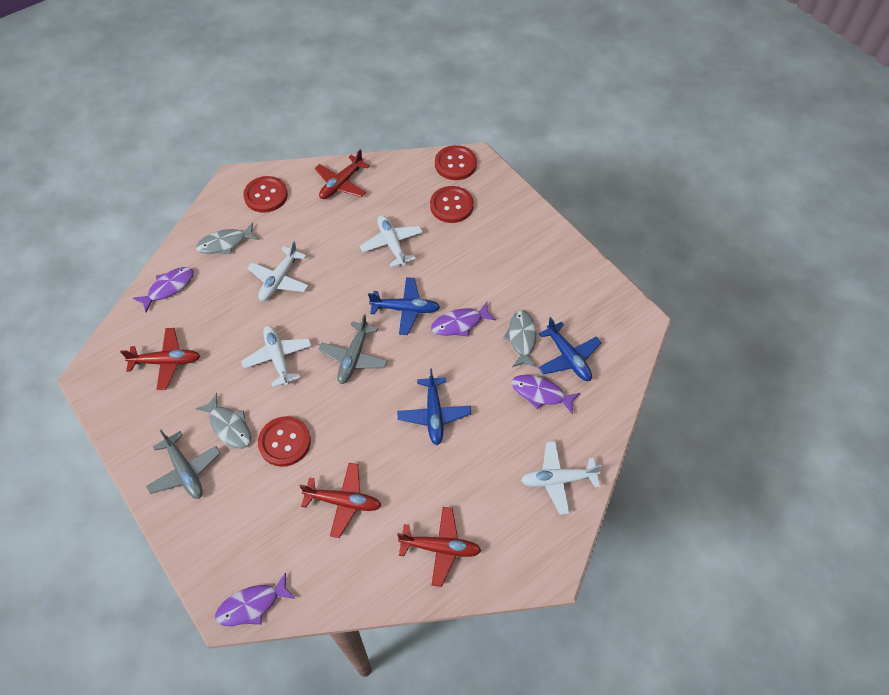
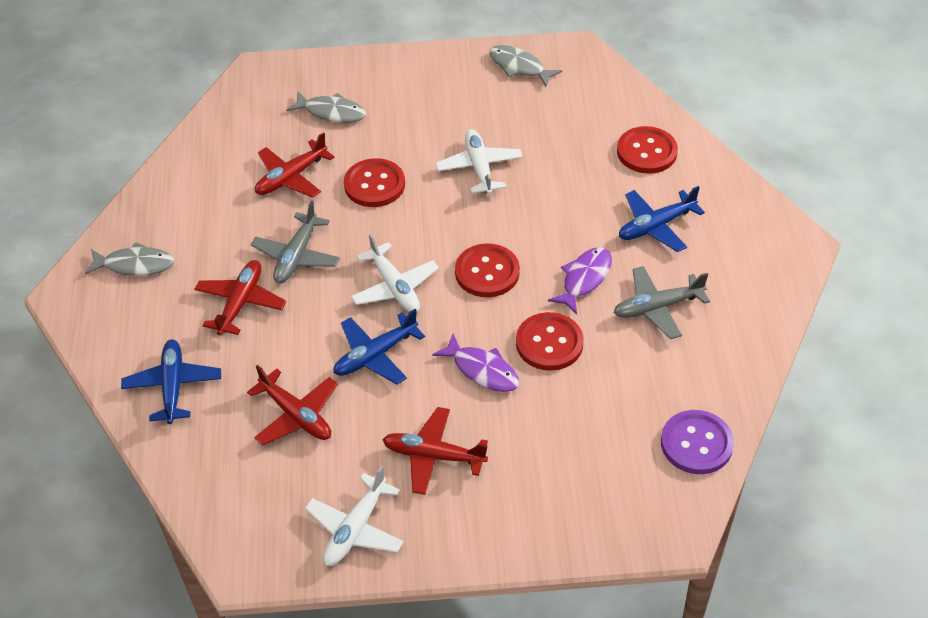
purple button: 0 -> 1
purple fish: 4 -> 2
white plane: 4 -> 3

